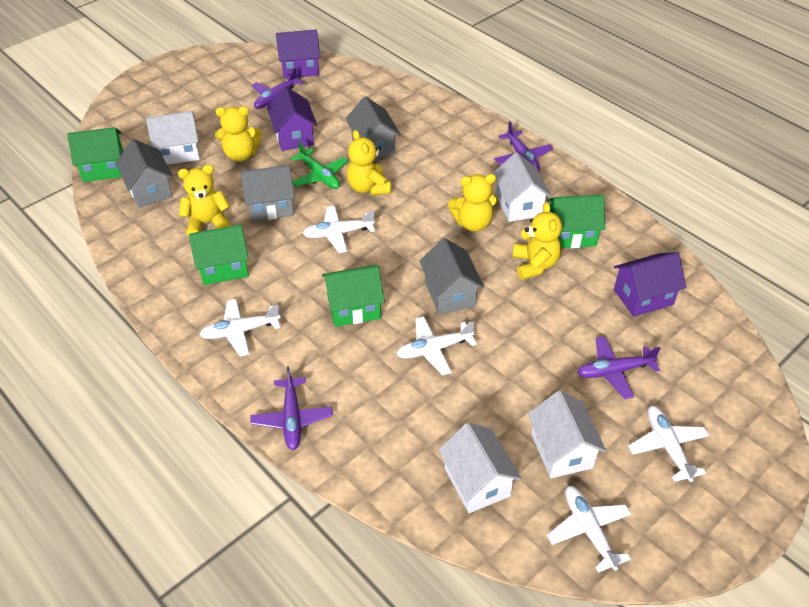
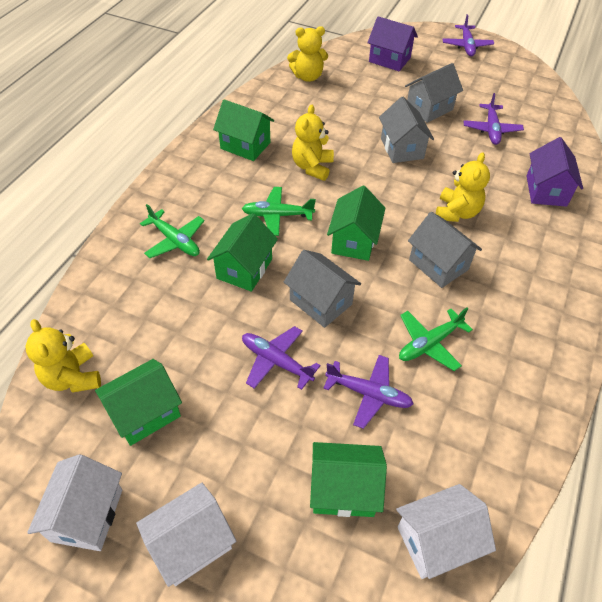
green house: 4 -> 5
green plane: 1 -> 3
purple house: 3 -> 2
white house: 4 -> 3
white plane: 5 -> 0
yellow teddy bear: 5 -> 4

